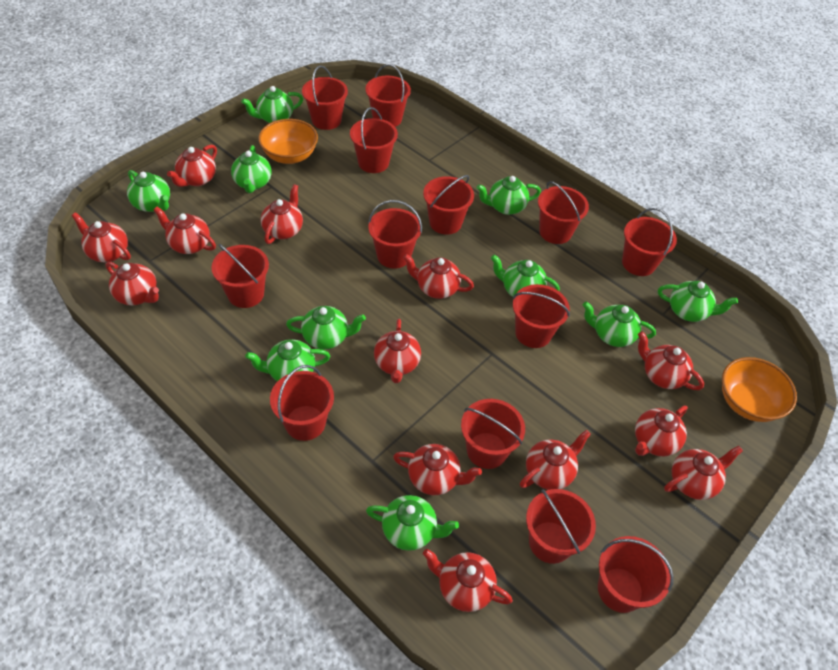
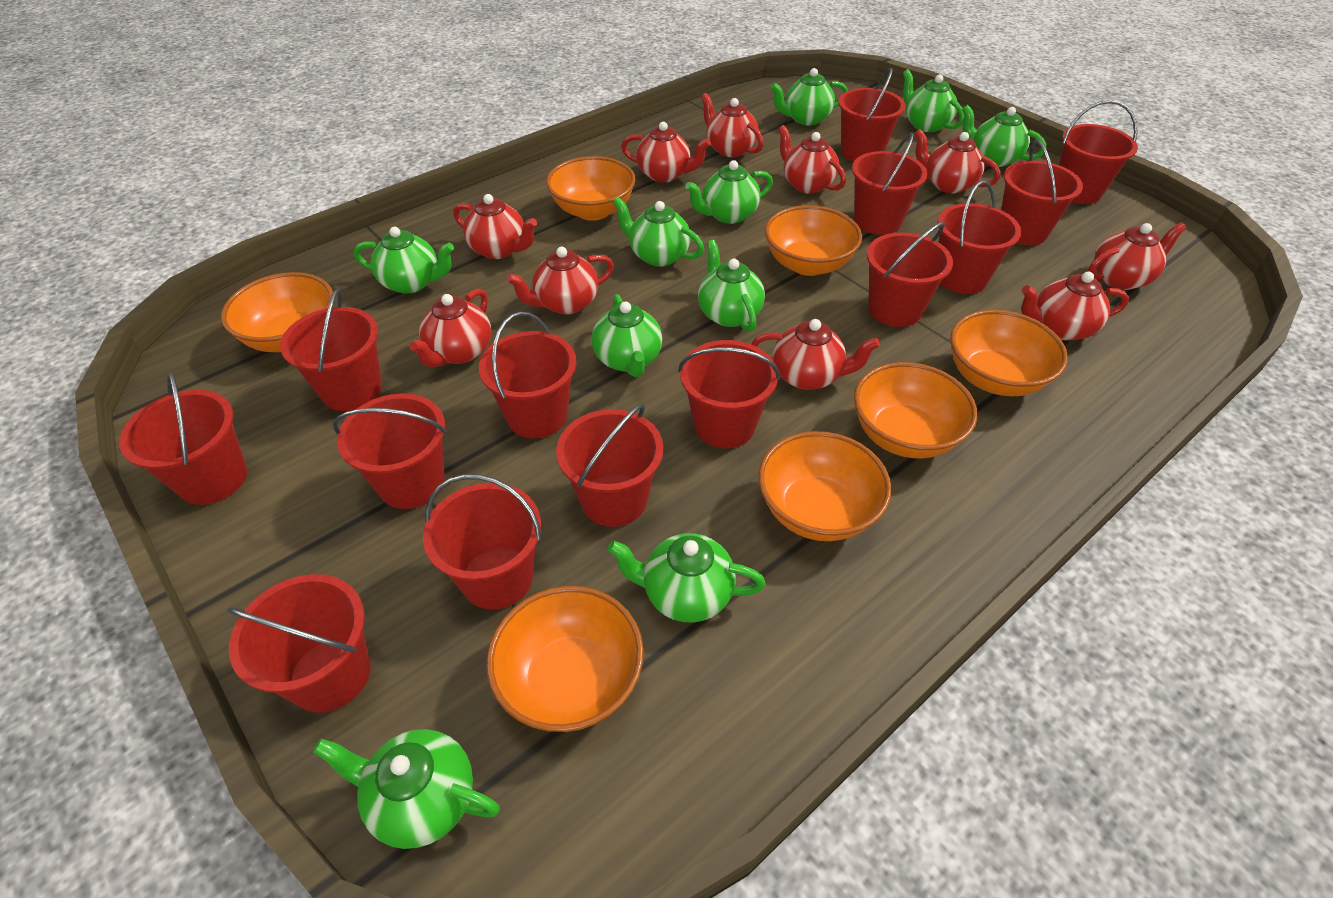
orange bowl: 2 -> 7
red bucket: 13 -> 14
red teapot: 13 -> 10

